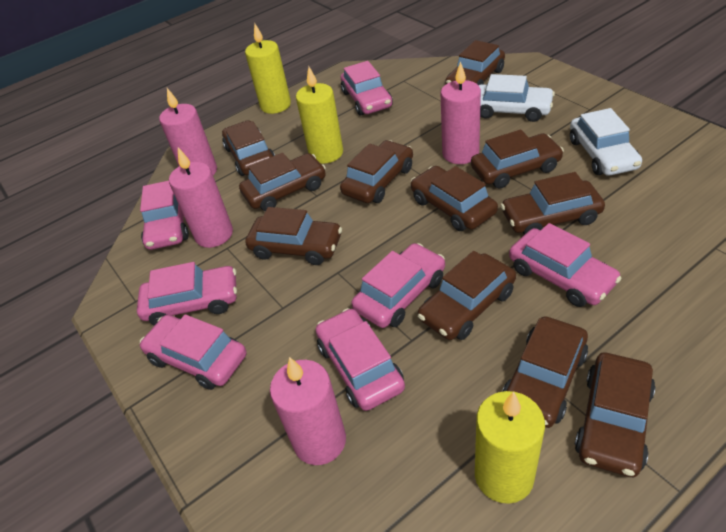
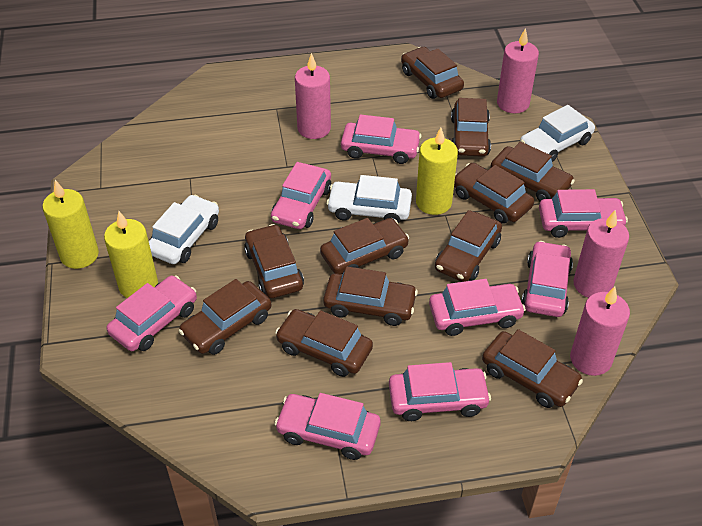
pink car: 7 -> 8
white car: 2 -> 3

